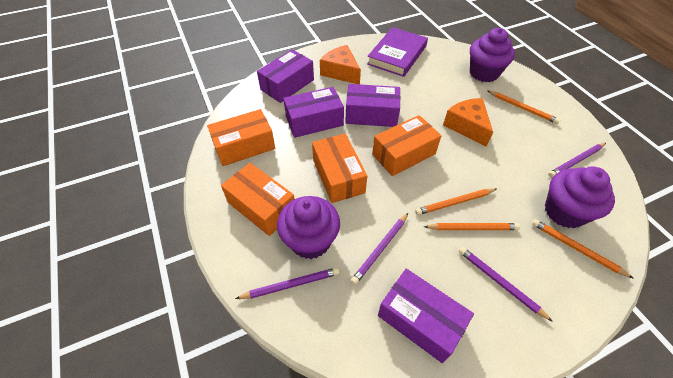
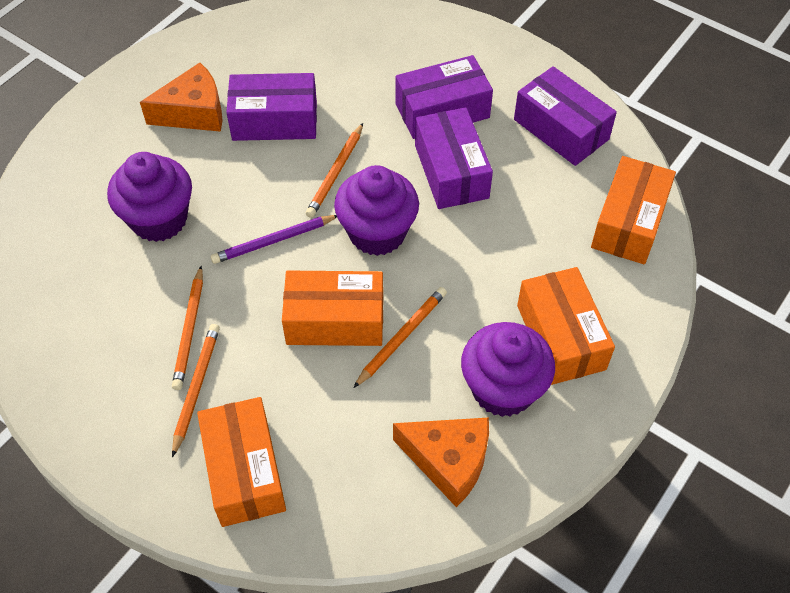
purple book: 1 -> 0
purple pencil: 4 -> 1

